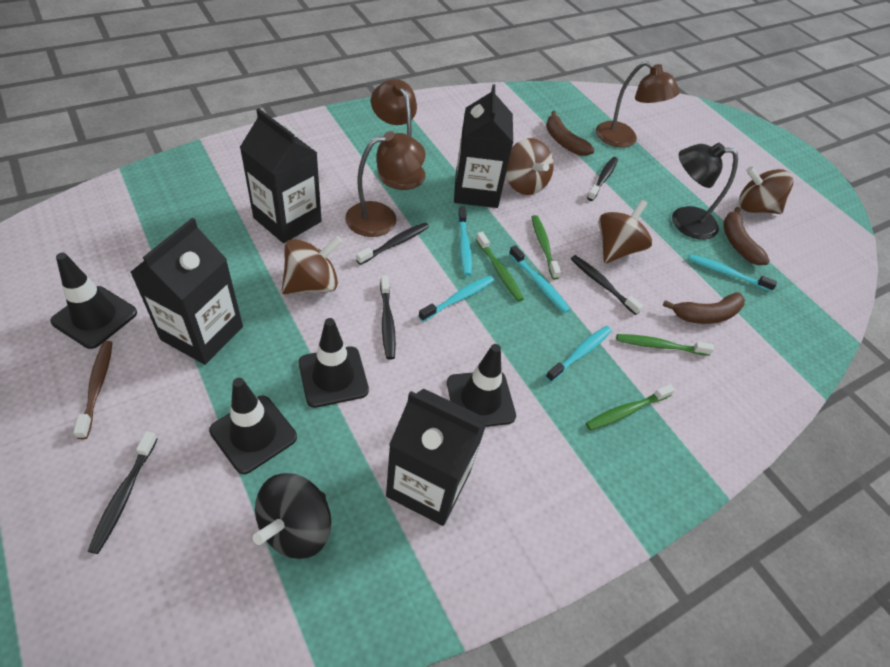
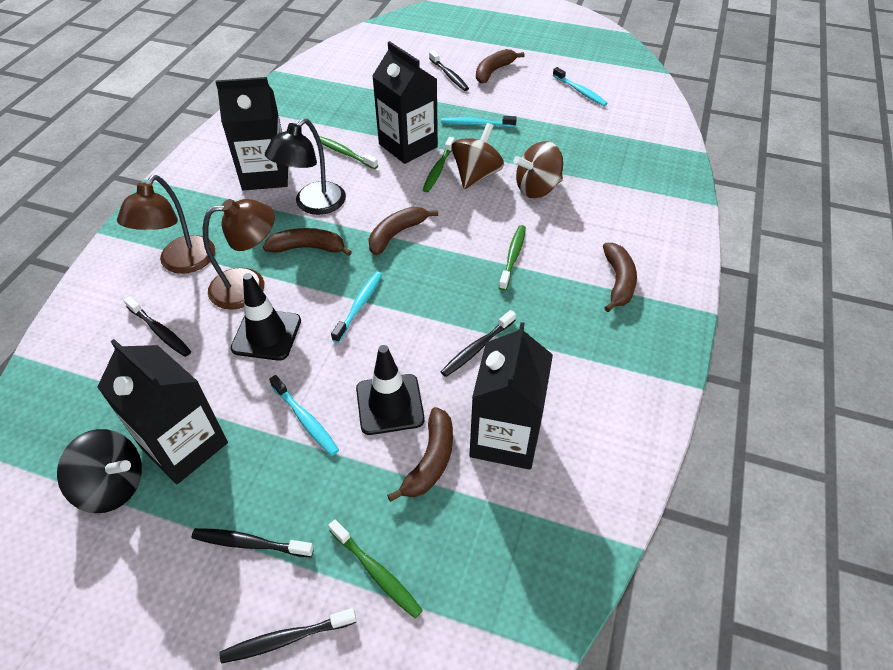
black traffic cone: 4 -> 2
brown banana: 3 -> 5
brown lamp: 3 -> 2
brown spinning top: 4 -> 2
brown toothbrush: 1 -> 0
turquoise toothbrush: 5 -> 4

